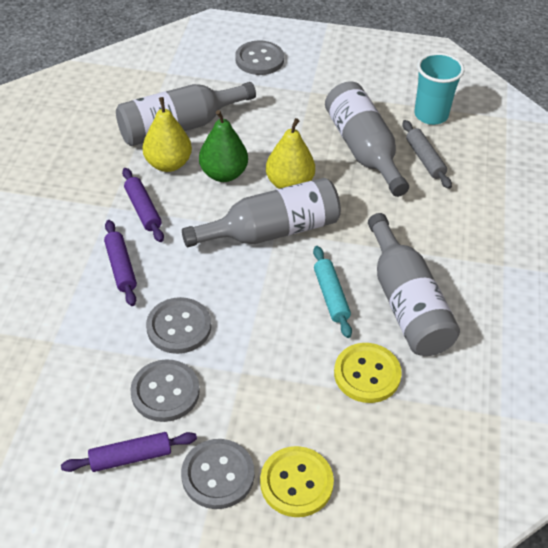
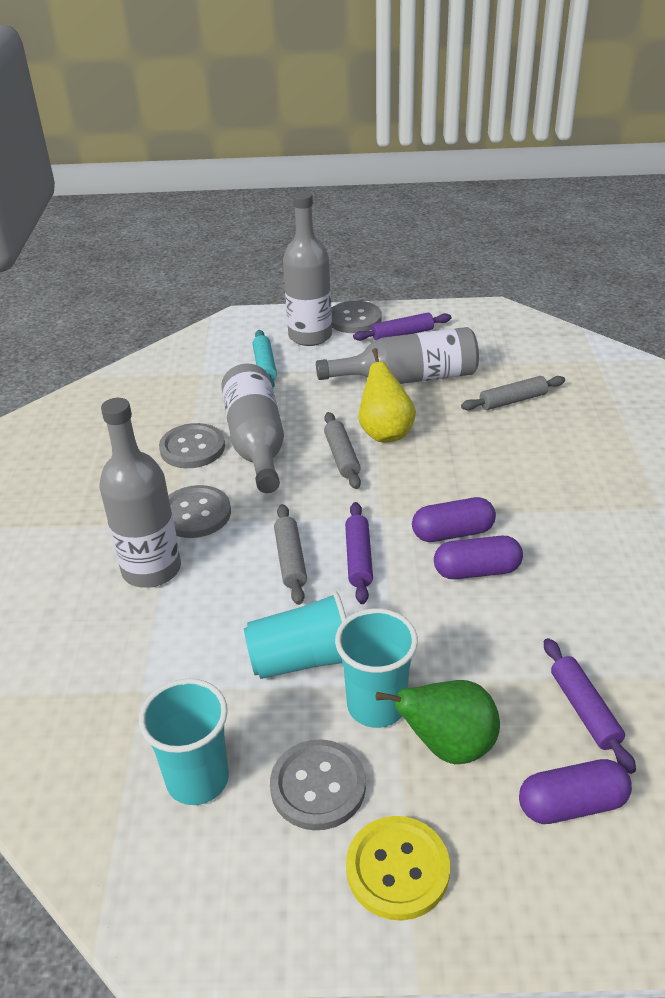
grey rolling pin: 1 -> 3
purple capsule: 0 -> 3
turquoise cup: 1 -> 3
yellow button: 2 -> 1
yellow pear: 2 -> 1

